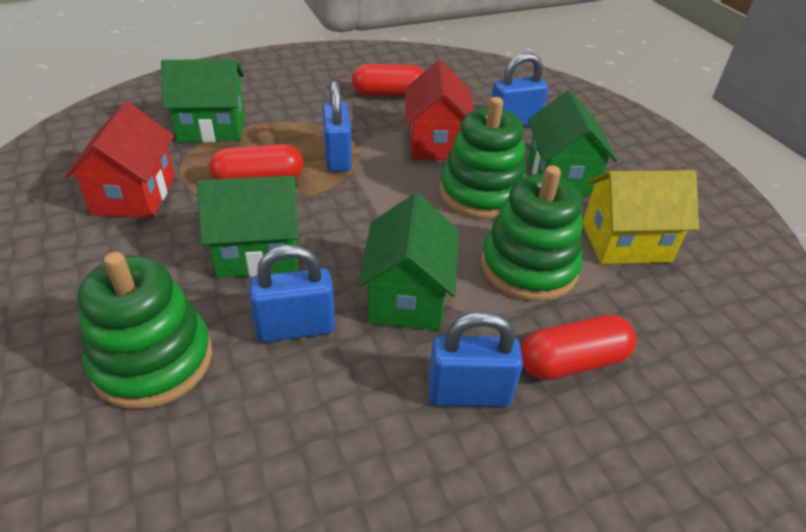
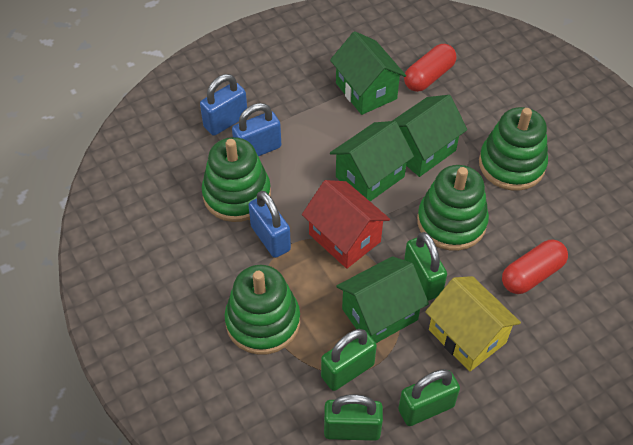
blue padlock: 4 -> 3
green padlock: 0 -> 4
green stacking toy: 3 -> 4
red capsule: 3 -> 2
red house: 2 -> 1

